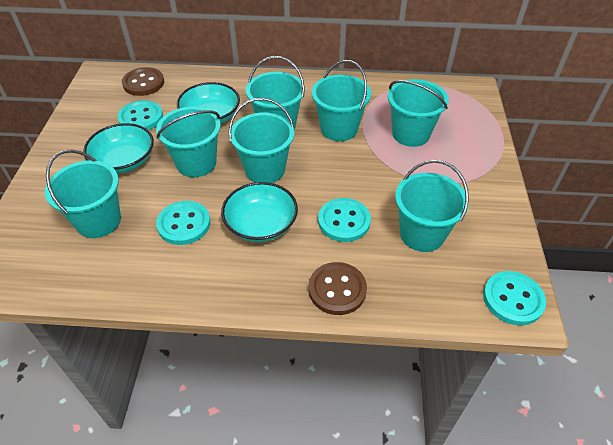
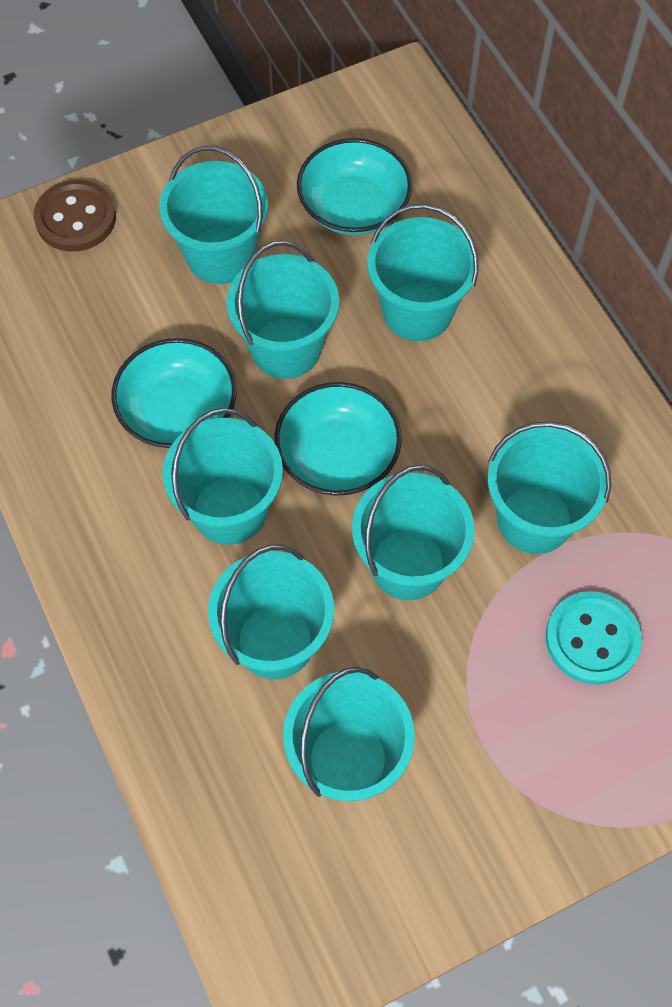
brown button: 2 -> 1
turquoise bucket: 7 -> 8
turquoise button: 4 -> 1

